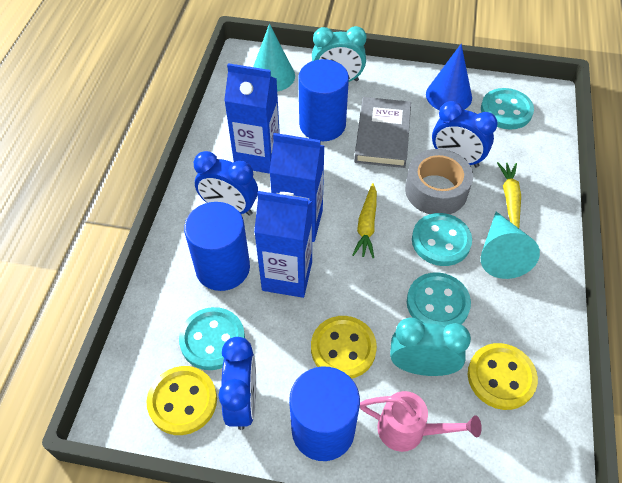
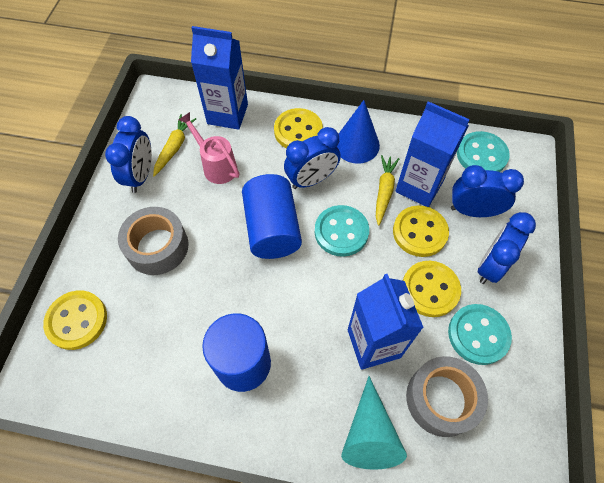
blue clock: 3 -> 4
blue cylinder: 3 -> 2
grey book: 1 -> 0
grey tape: 1 -> 2
turquoise button: 4 -> 3
turquoise clock: 2 -> 0
turquoise cone: 2 -> 1
yellow button: 3 -> 4

